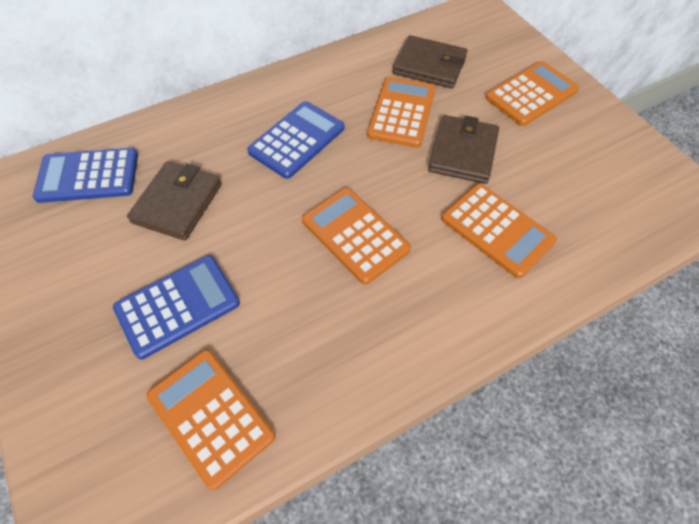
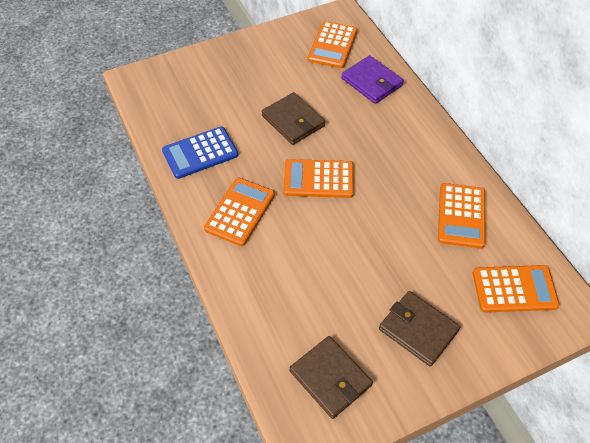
blue calculator: 3 -> 1
purple wallet: 0 -> 1

